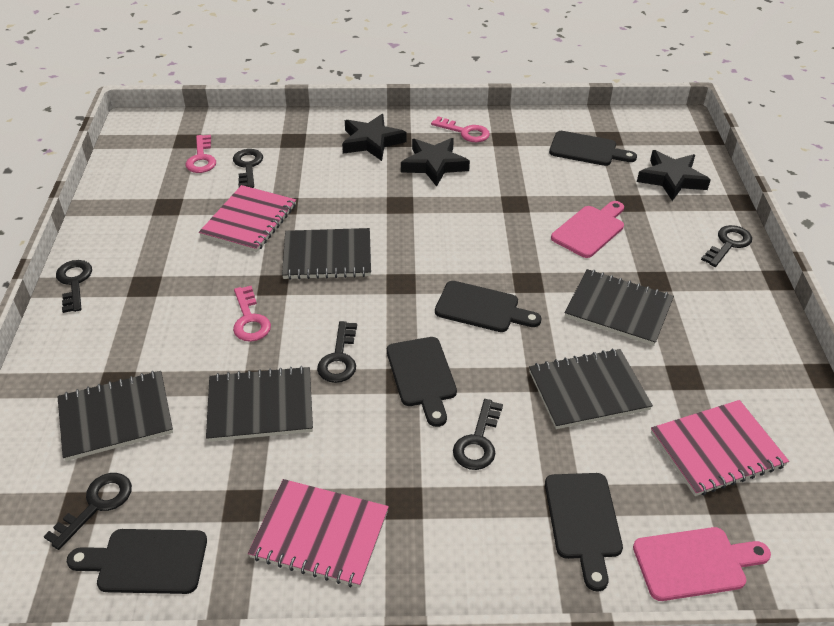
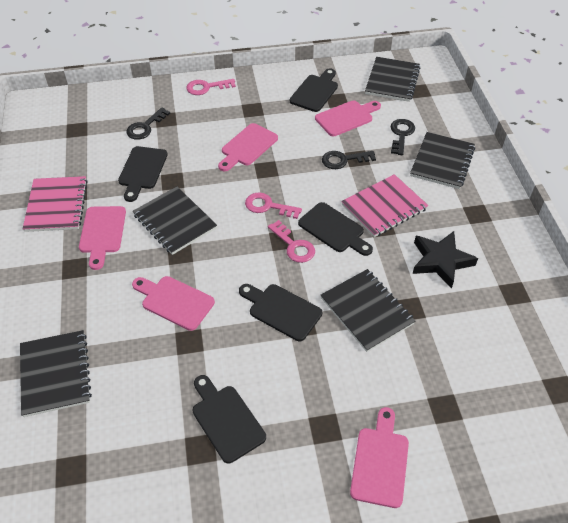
black key: 6 -> 3
black star: 3 -> 1
pink cutting board: 2 -> 5
pink notebook: 3 -> 2

